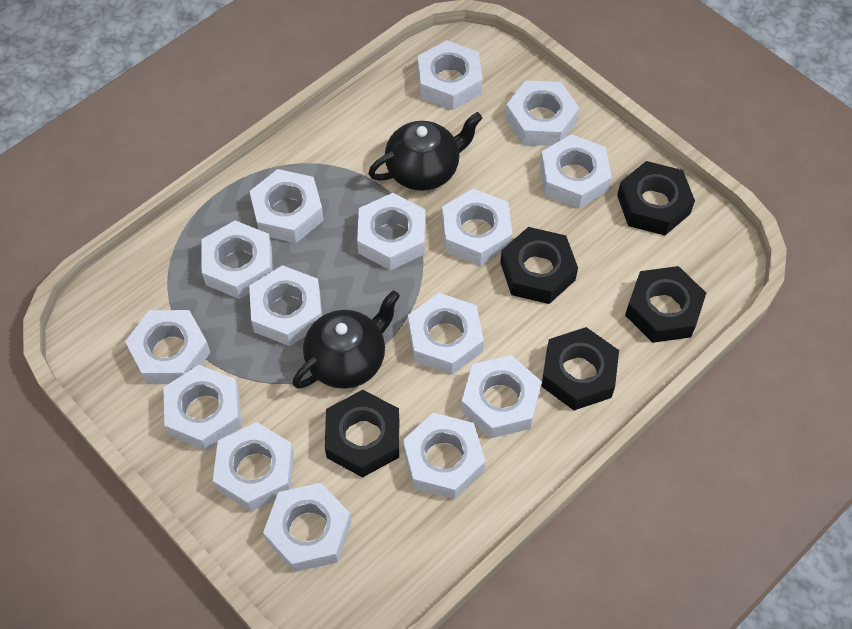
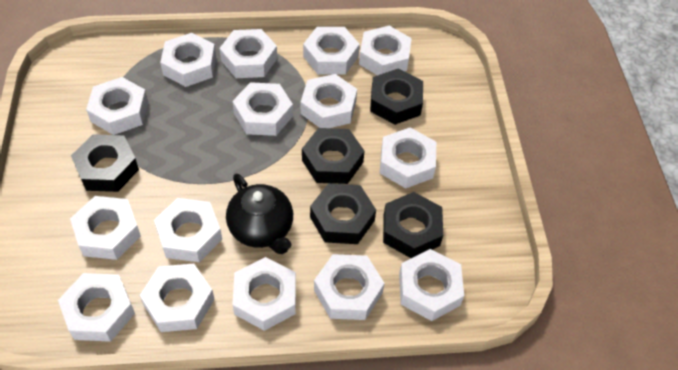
black teapot: 2 -> 1

